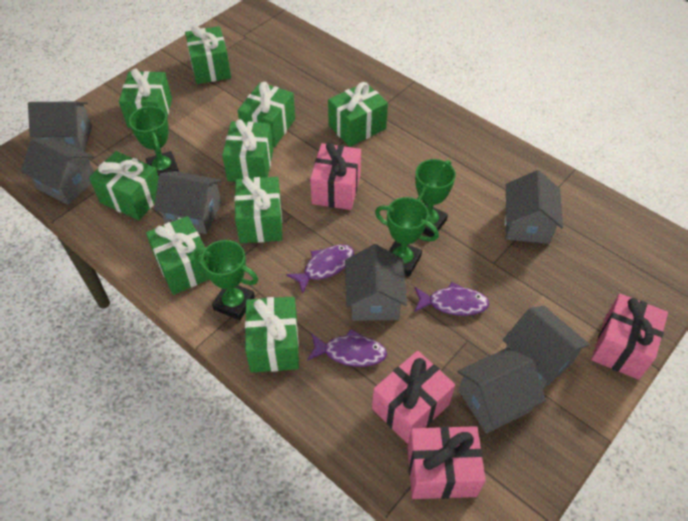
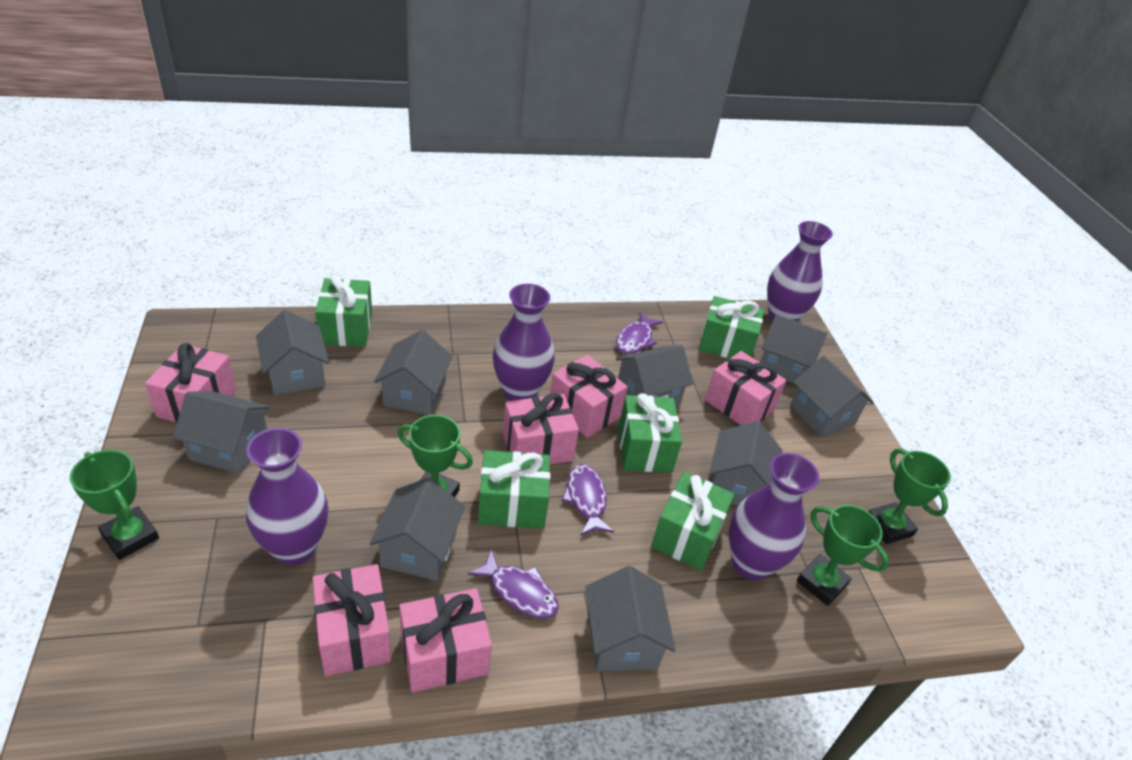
green gift: 9 -> 5
grey house: 7 -> 9
pink gift: 4 -> 6
purple vase: 0 -> 4

